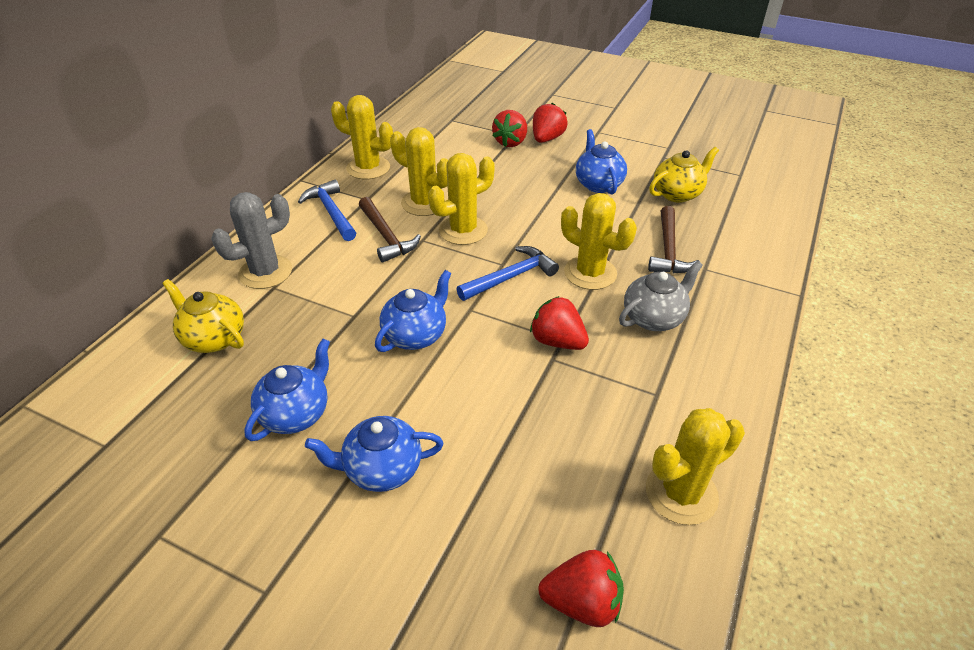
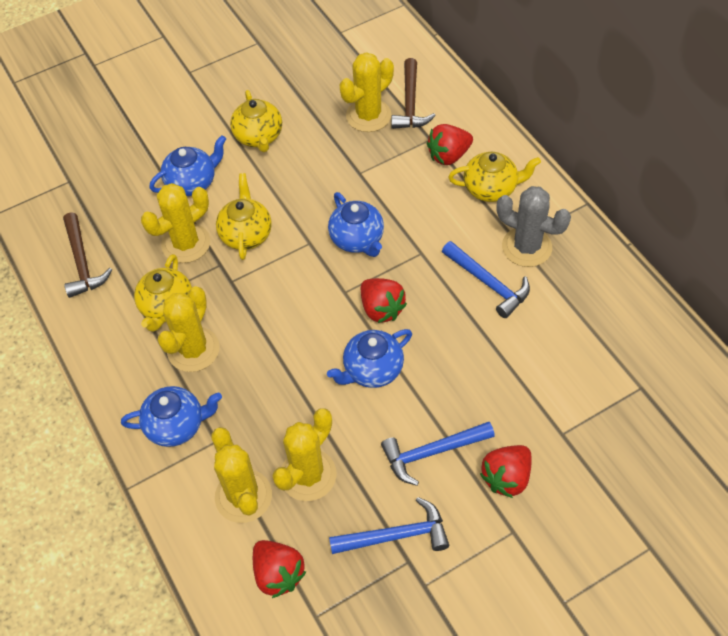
blue hammer: 2 -> 3
grey teapot: 1 -> 0
yellow teapot: 2 -> 4

